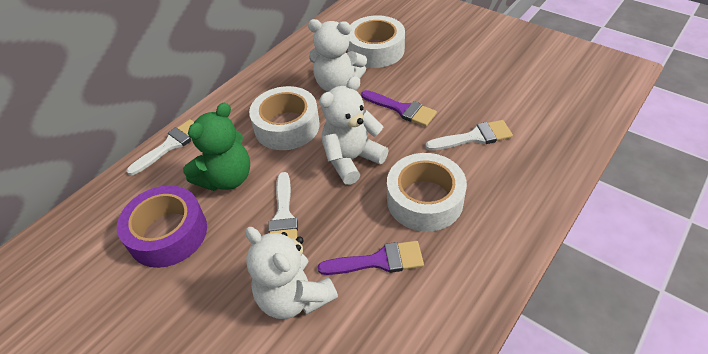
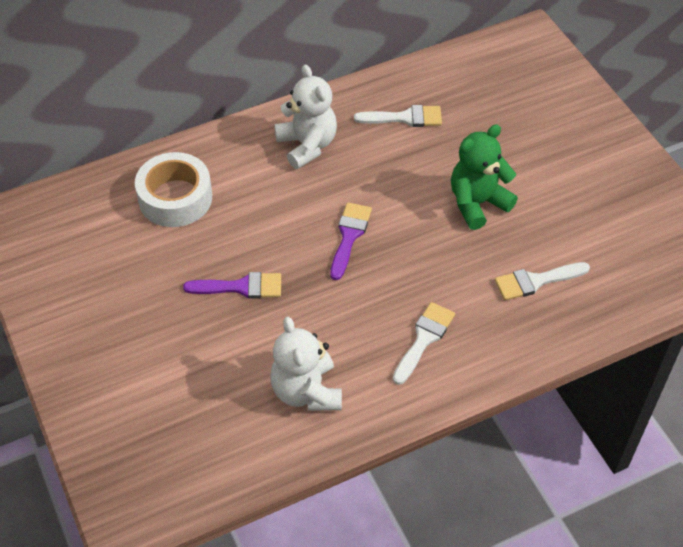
purple tape: 1 -> 0
white tape: 3 -> 1
white teddy bear: 3 -> 2

